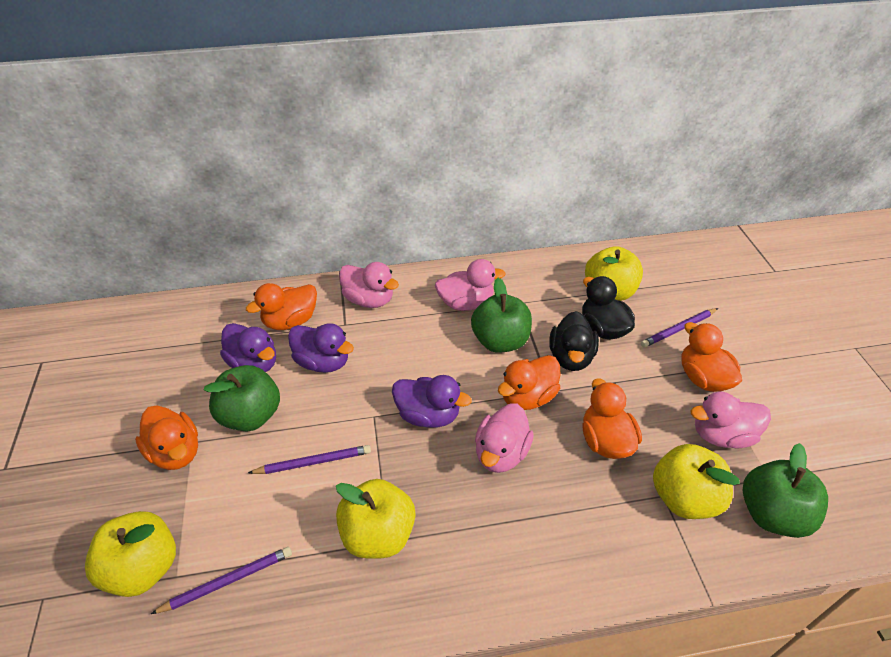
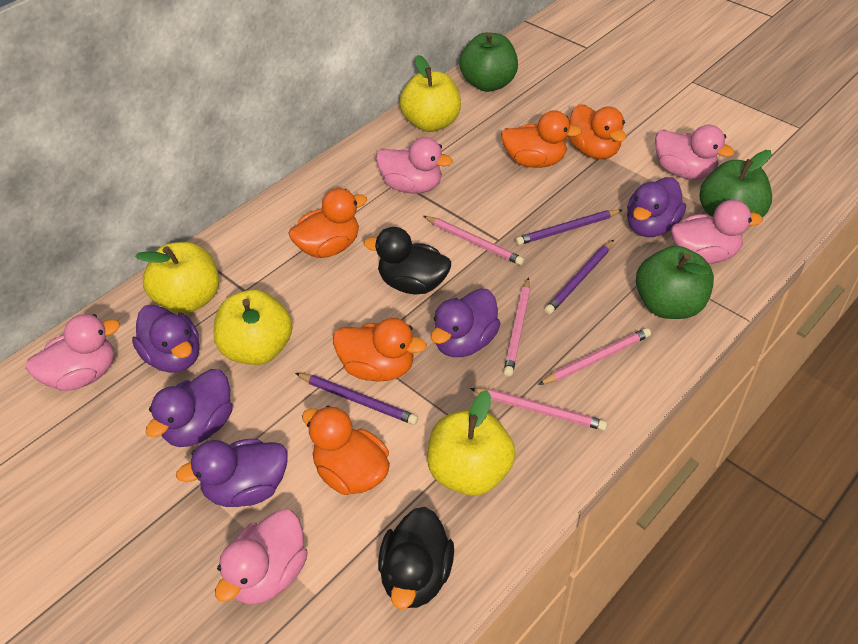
pink duck: 4 -> 5
pink pencil: 0 -> 4
purple duck: 3 -> 5

